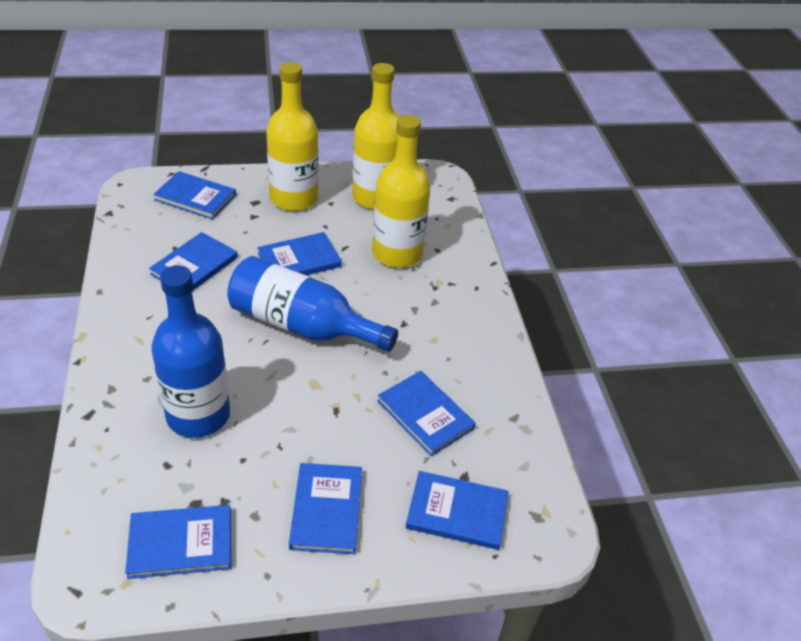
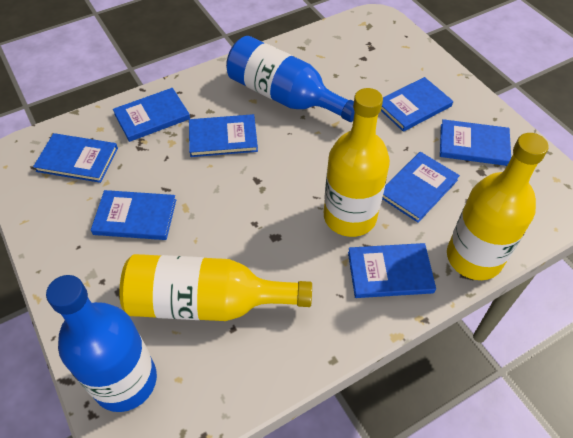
blue book: 7 -> 8

